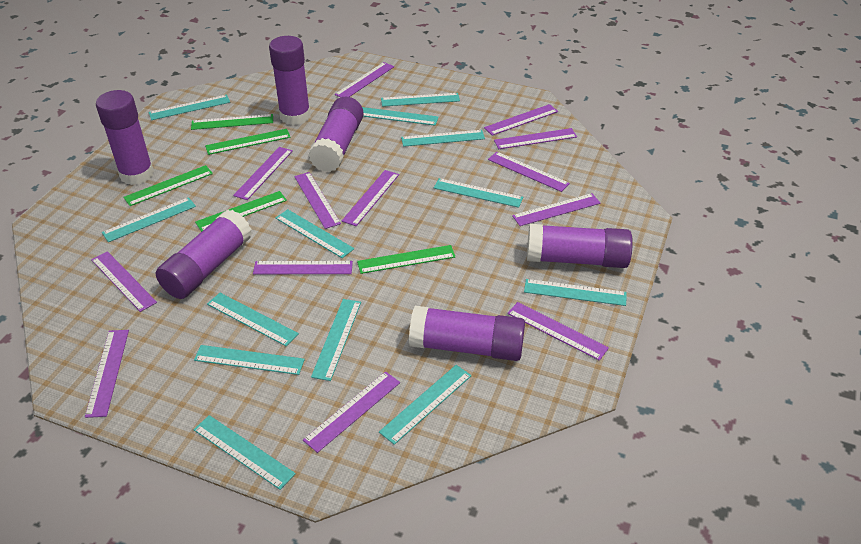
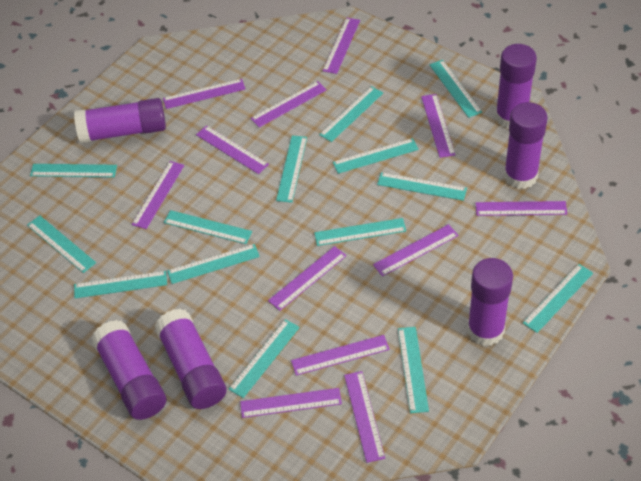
green ruler: 5 -> 0
purple ruler: 13 -> 12
turquoise ruler: 13 -> 14

